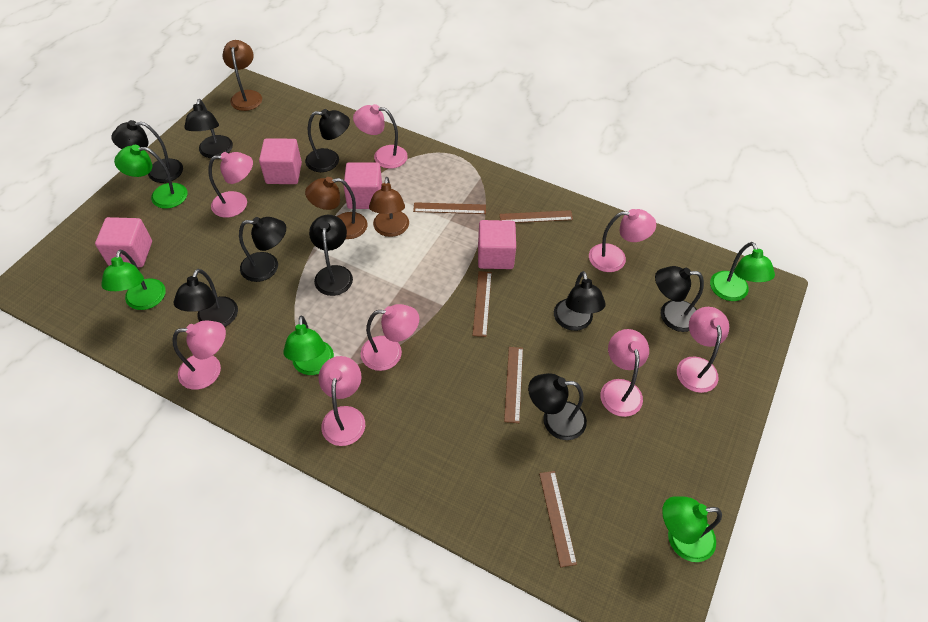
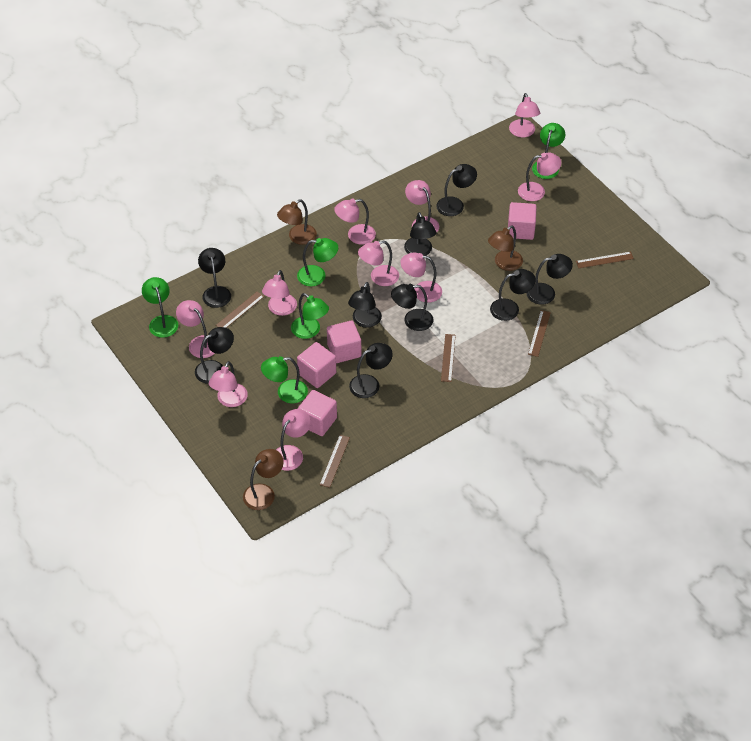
pink lamp: 8 -> 10

